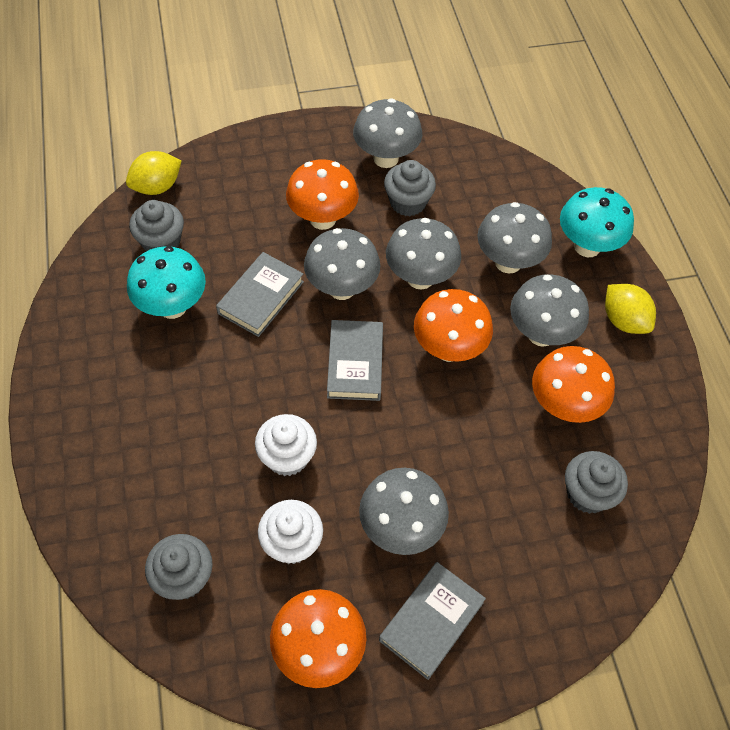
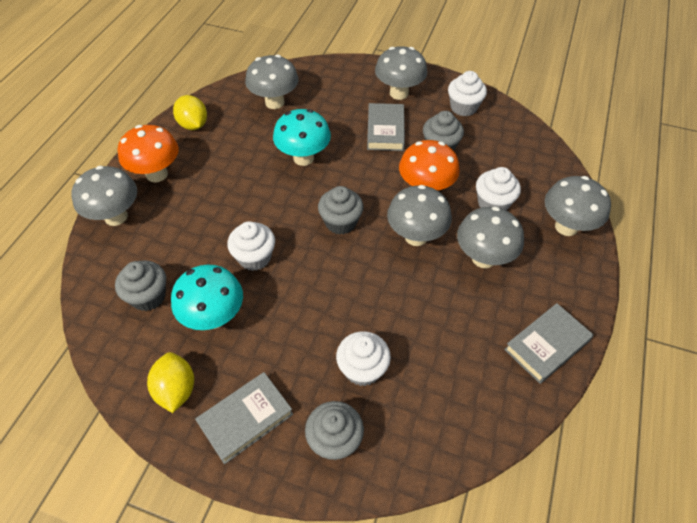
orange mushroom: 4 -> 2
white cupcake: 2 -> 4

